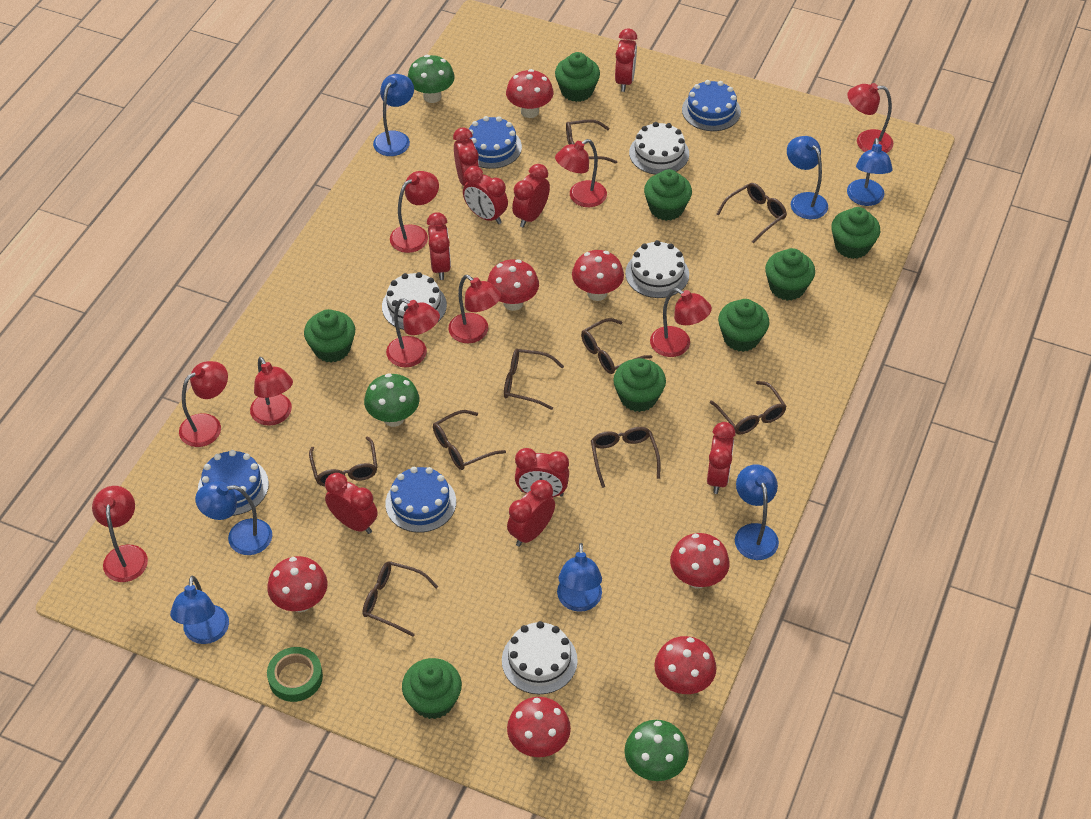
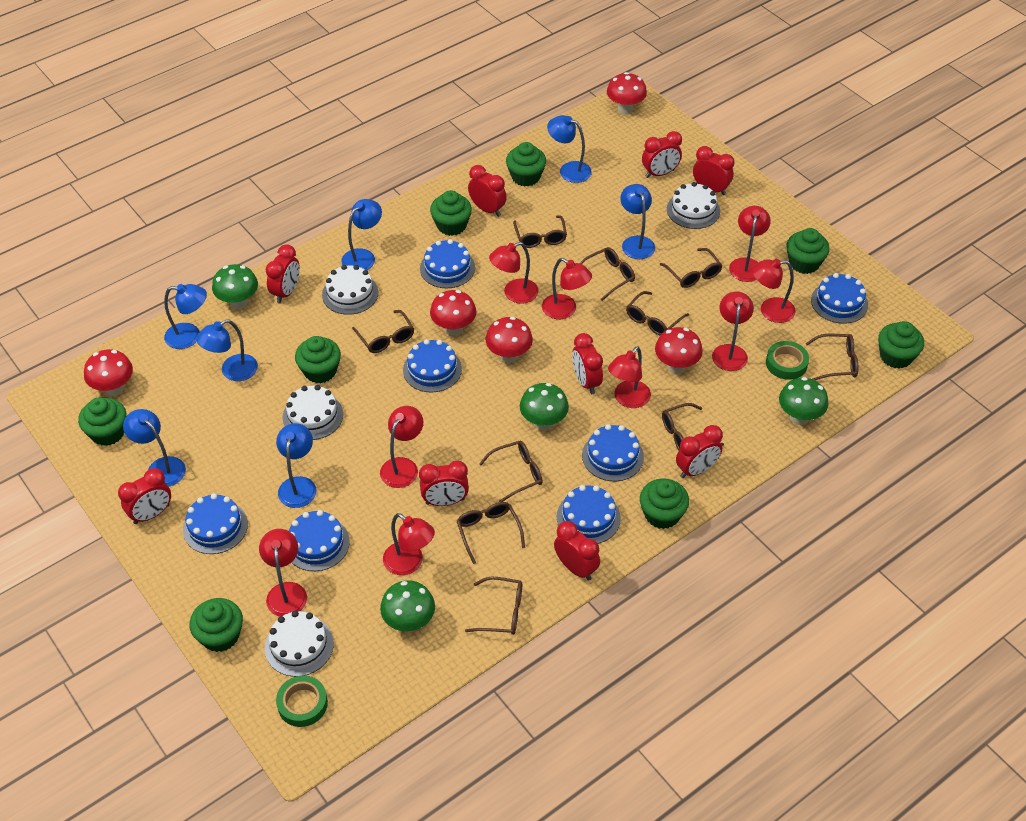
blue cake: 4 -> 7
brown glasses: 9 -> 10
green mushroom: 3 -> 4
green tape: 1 -> 2
red mushroom: 7 -> 5

